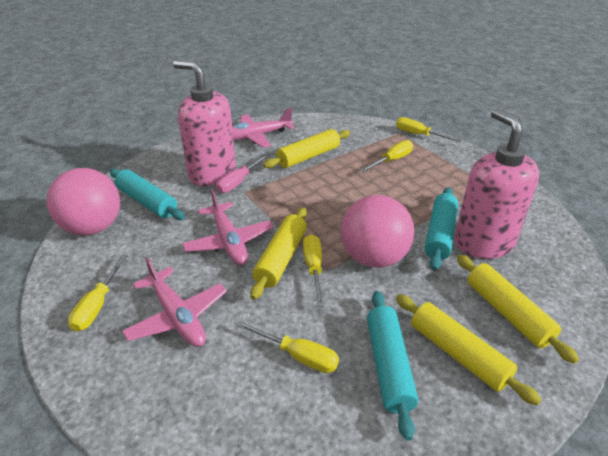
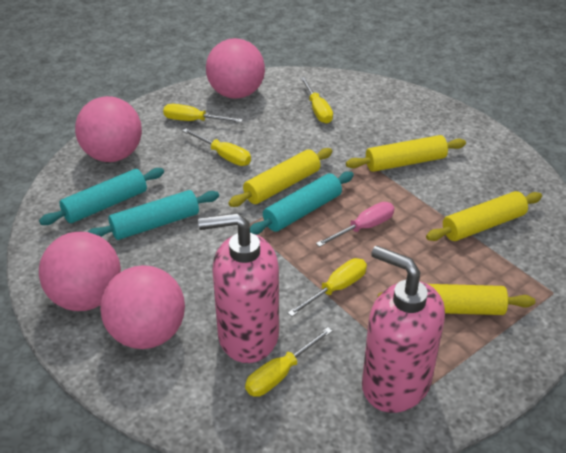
pink ball: 2 -> 4
pink plane: 3 -> 0

